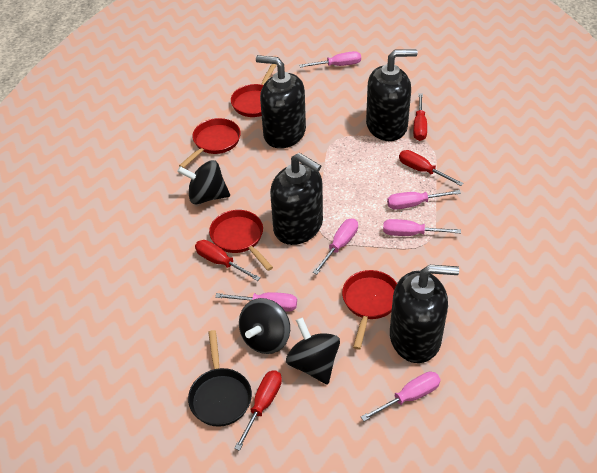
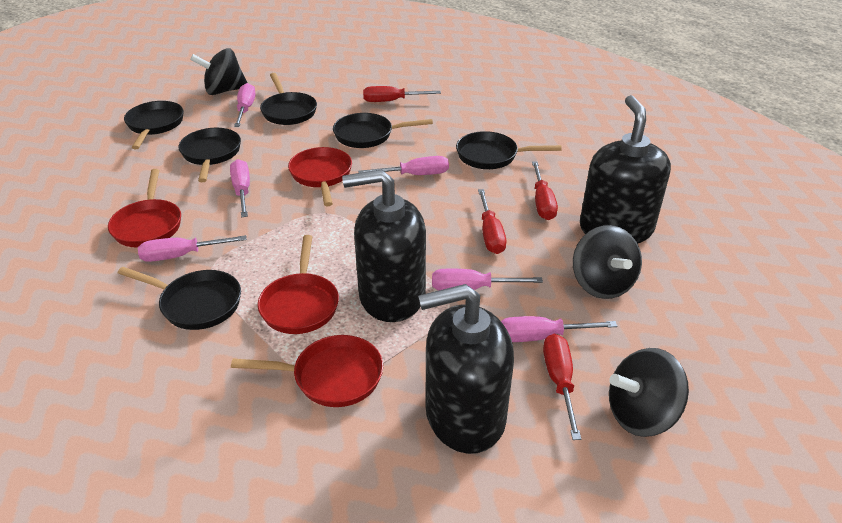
black pan: 1 -> 6
black soap dispenser: 4 -> 3

